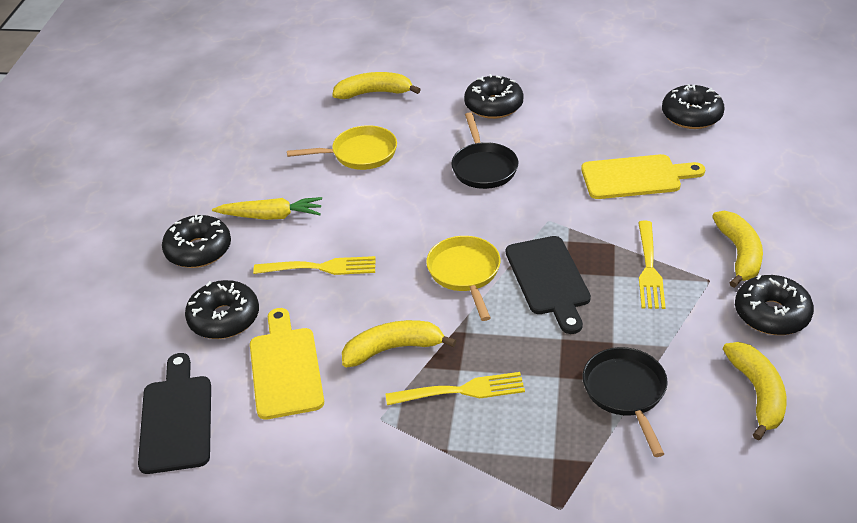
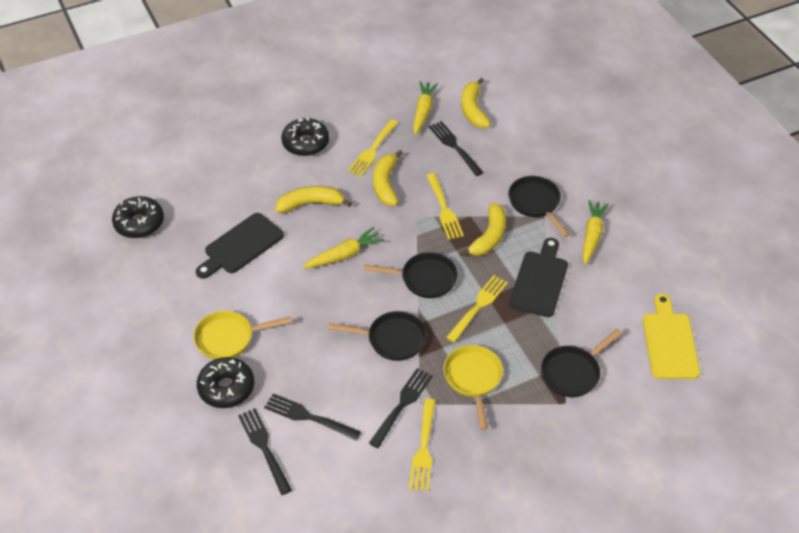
black donut: 5 -> 3
black fork: 0 -> 4
black pan: 2 -> 4
yellow carrot: 1 -> 3
yellow cutting board: 2 -> 1
yellow fork: 3 -> 4

